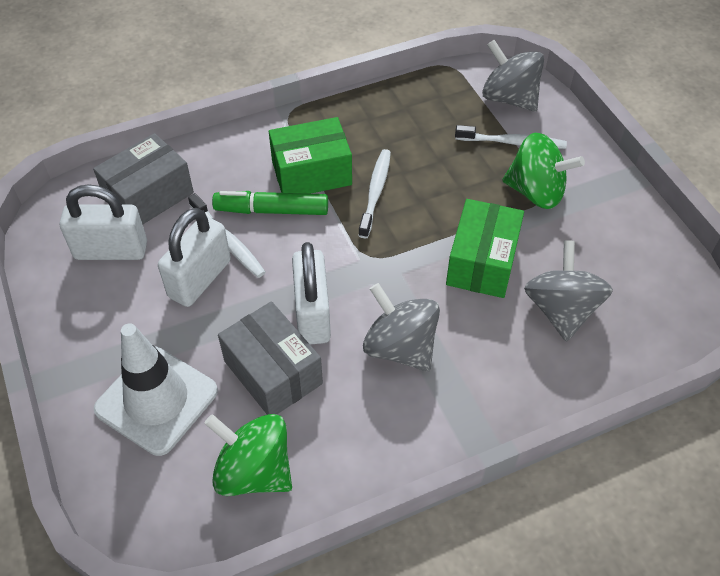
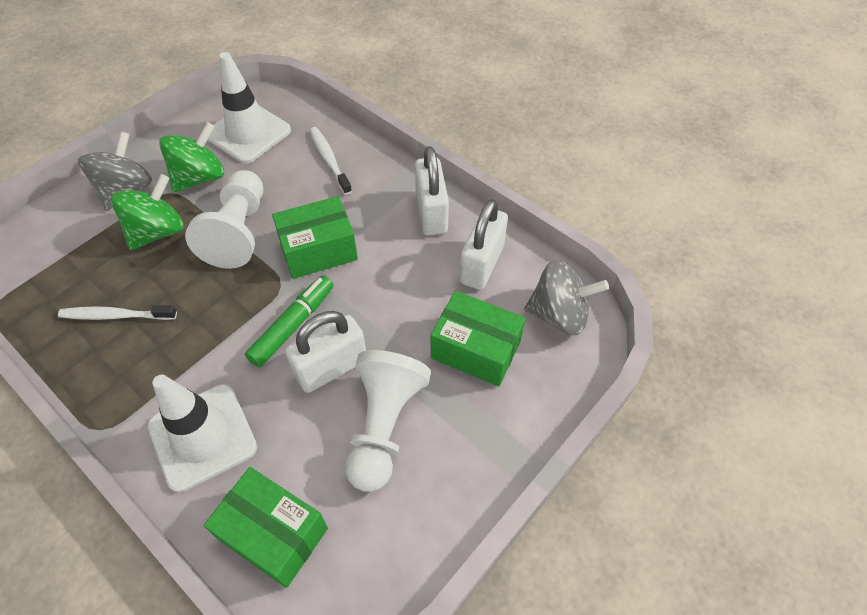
green box: 2 -> 3
grey box: 2 -> 0
grey spinning top: 3 -> 2
white pawn: 0 -> 2
white toothbrush: 3 -> 2
white traffic cone: 1 -> 2

